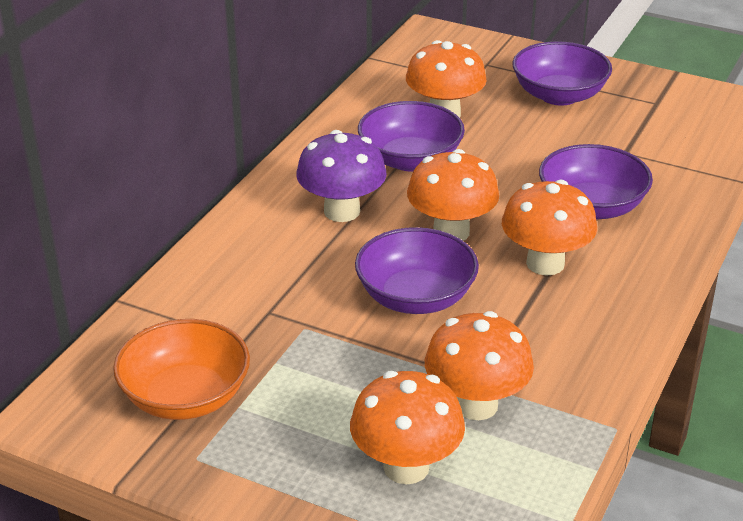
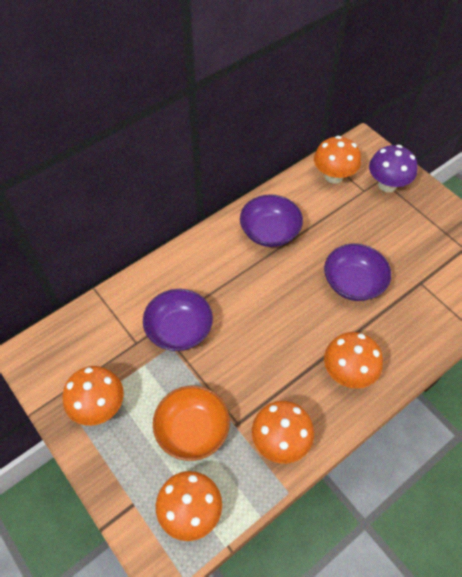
purple bowl: 4 -> 3

